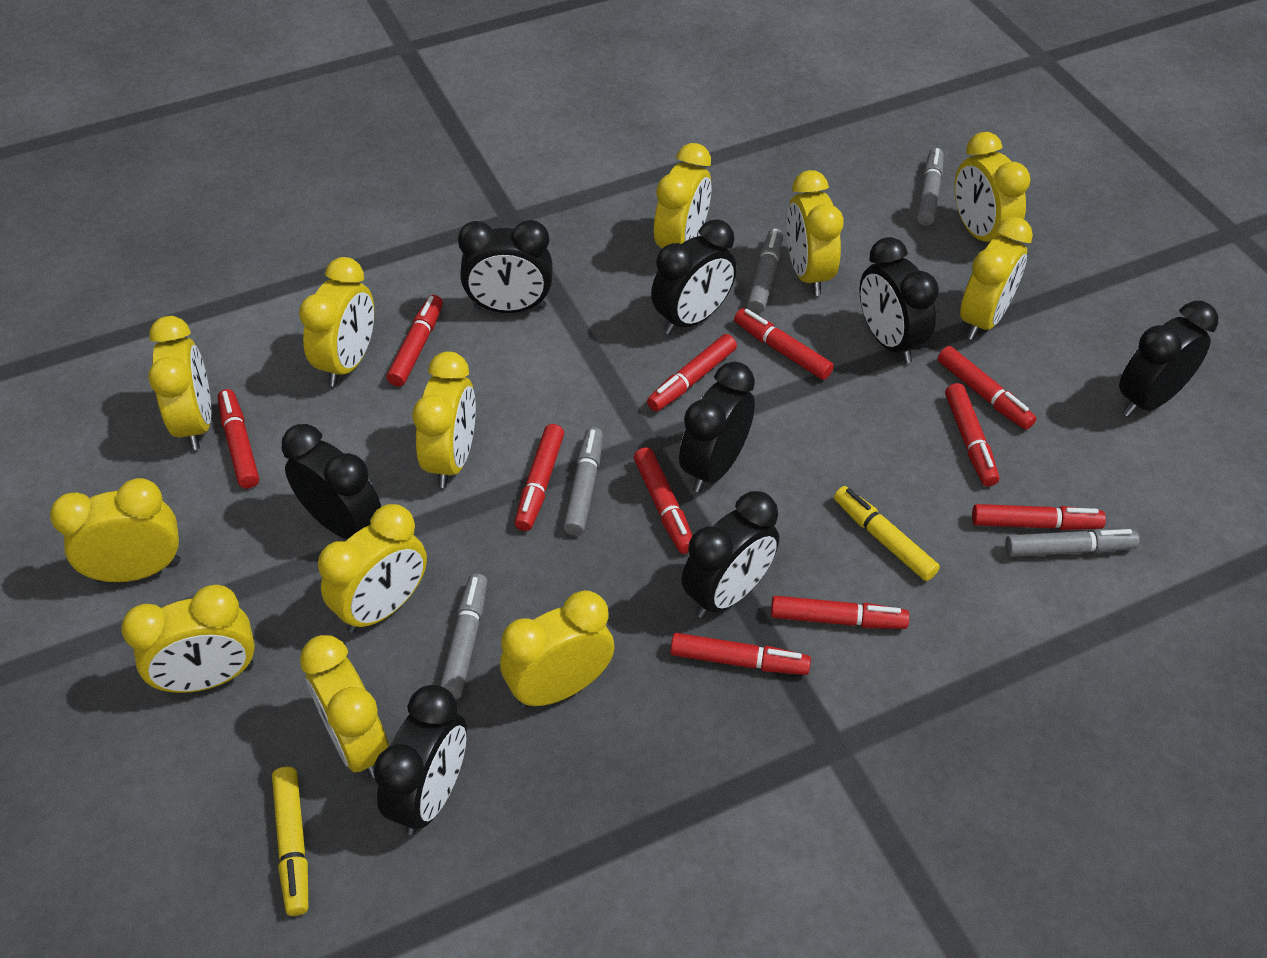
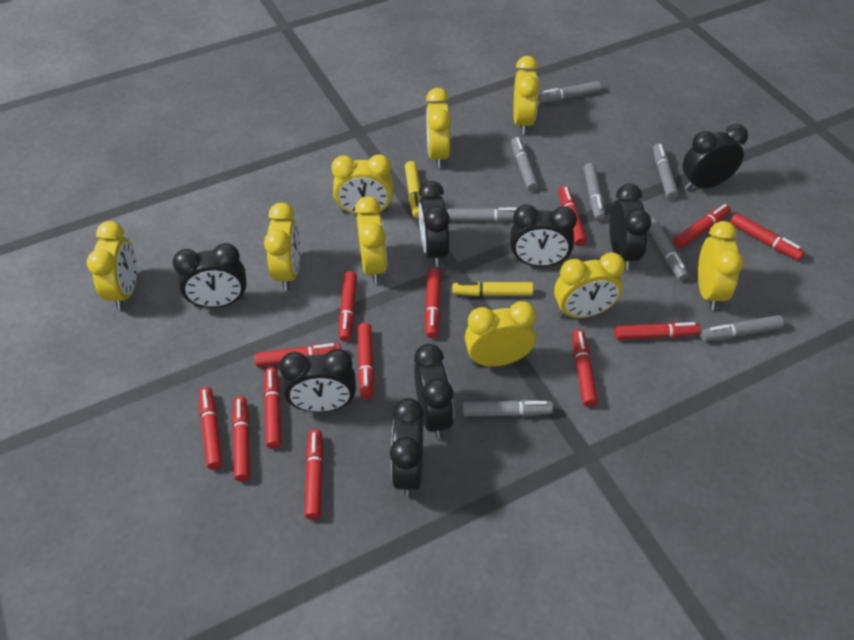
grey marker: 5 -> 8
red marker: 11 -> 13
yellow clock: 12 -> 9

